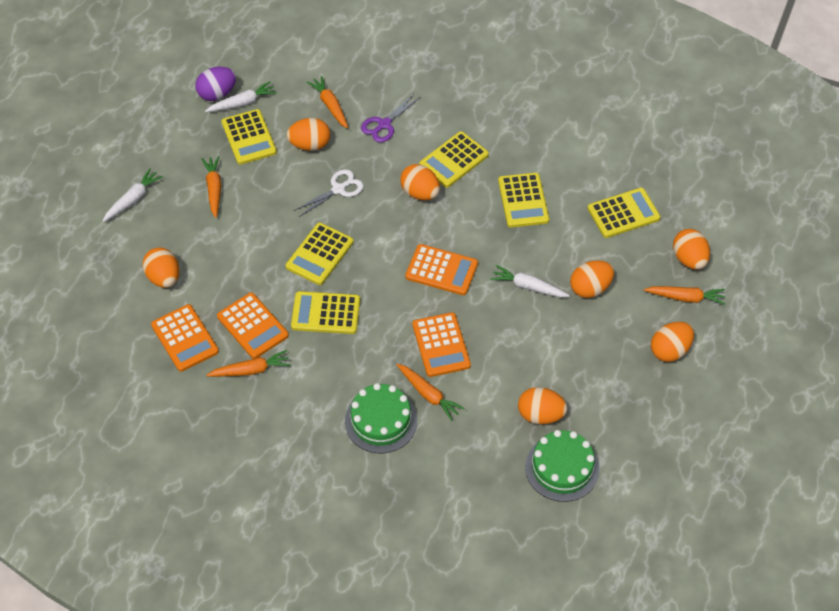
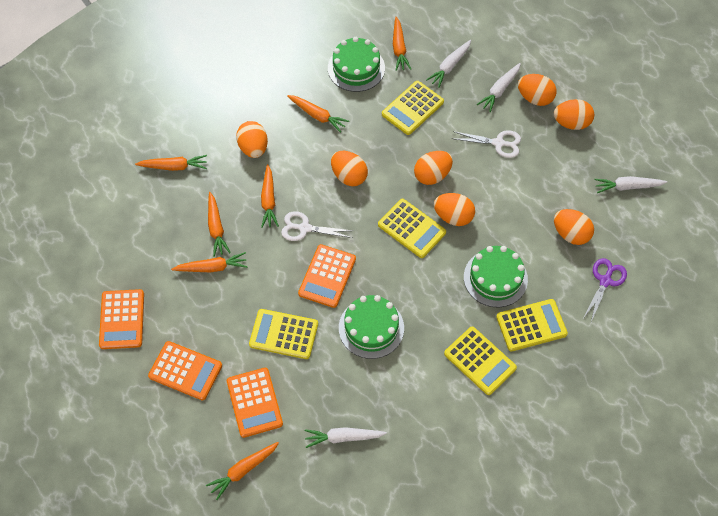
green cake: 2 -> 3
orange carrot: 5 -> 7
purple egg: 1 -> 0
white carrot: 3 -> 4
white scissors: 1 -> 2
yellow calculator: 6 -> 5

